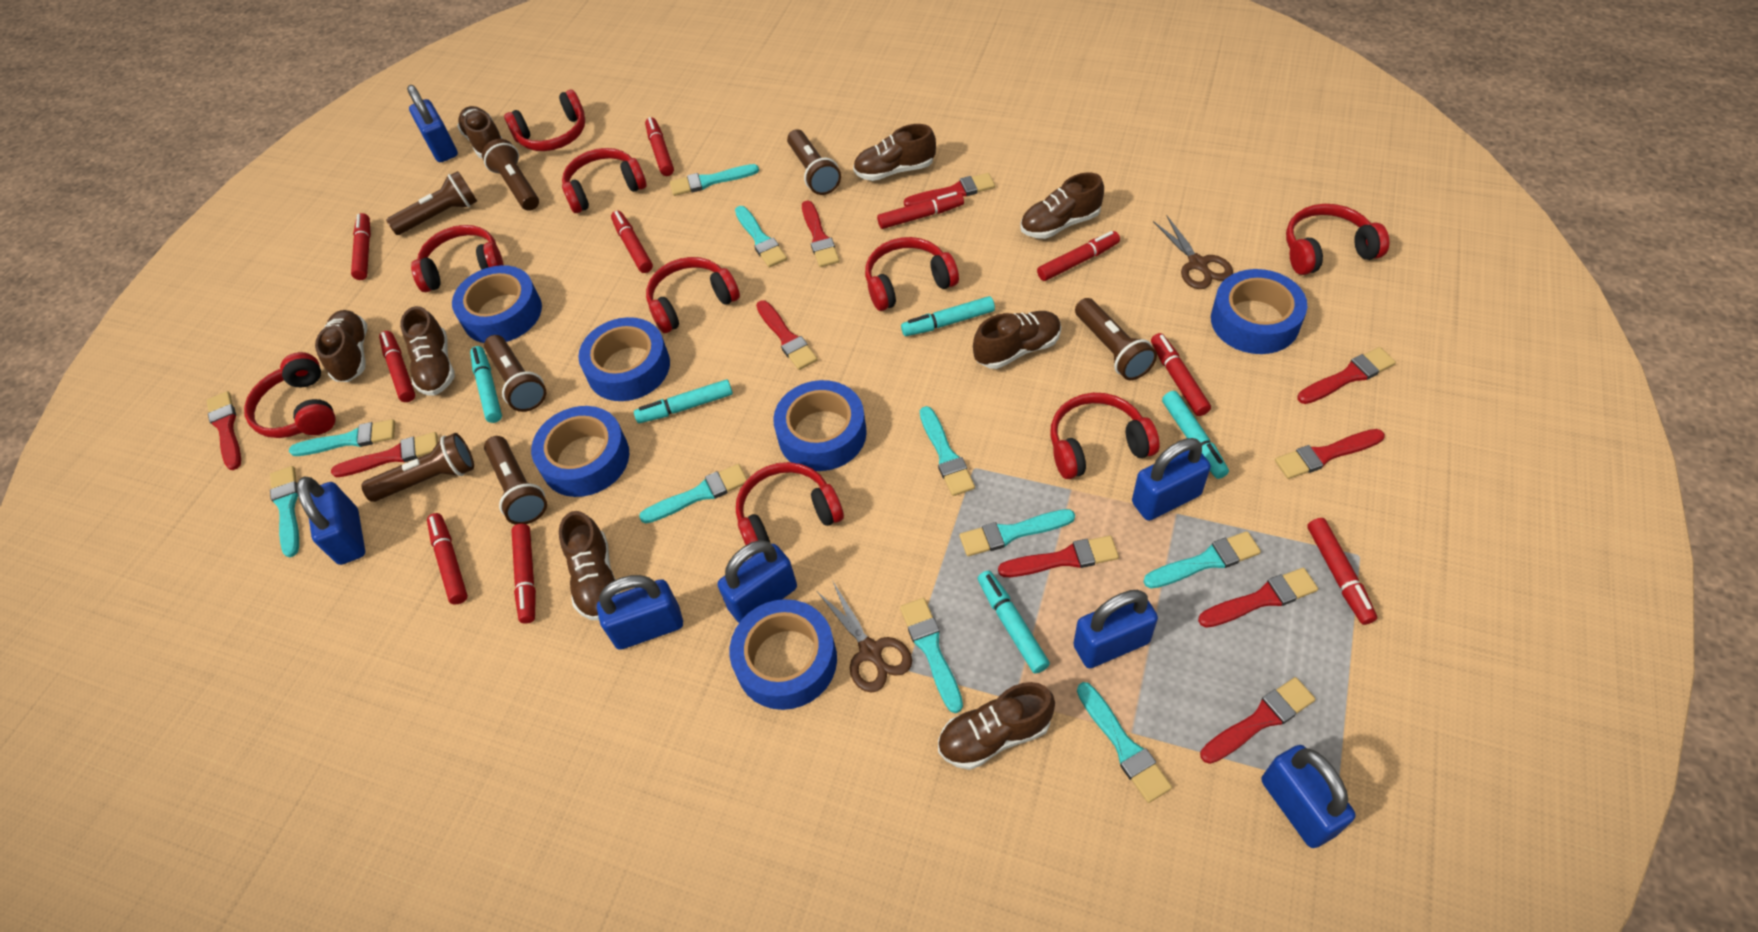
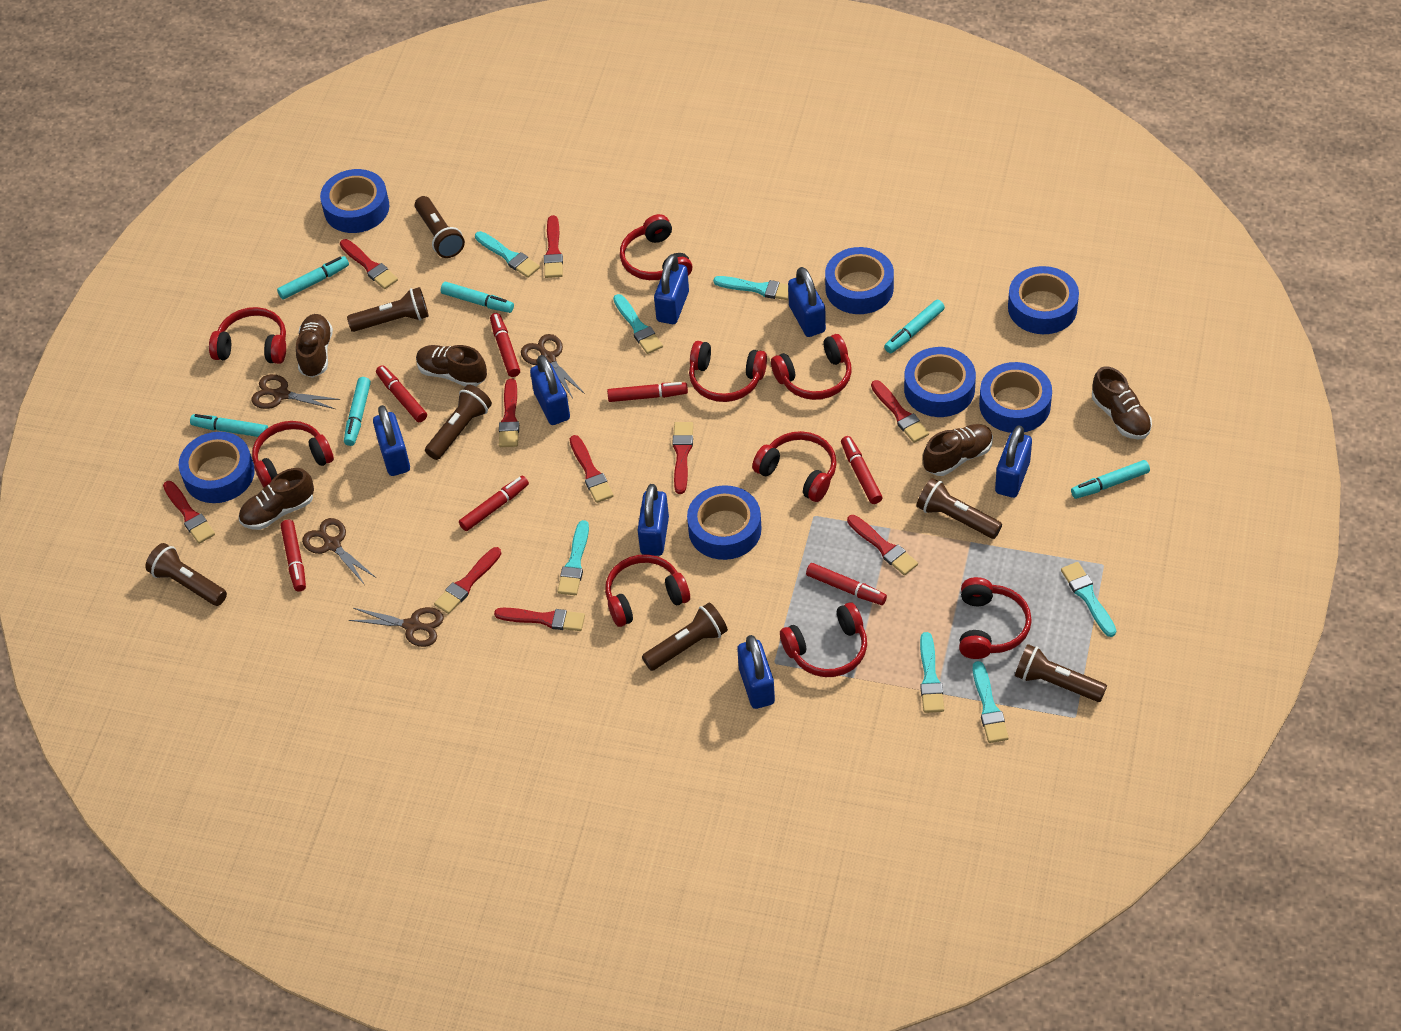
blue tape: 6 -> 7
brown scissors: 2 -> 4
brown shoe: 8 -> 5
red marker: 10 -> 7
turquoise brush: 10 -> 7
turquoise marker: 5 -> 6

